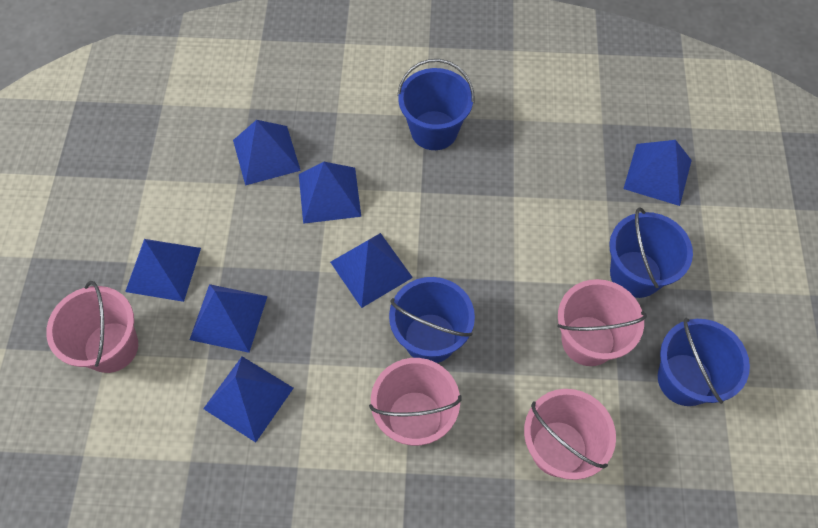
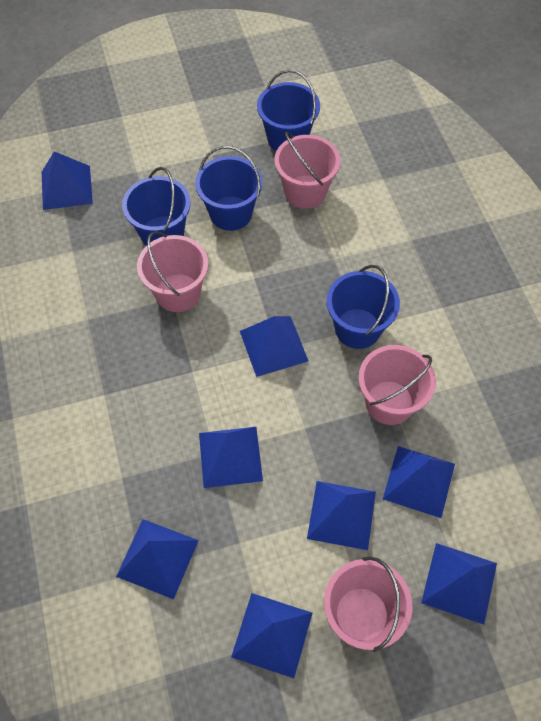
blue pyramid: 7 -> 8

